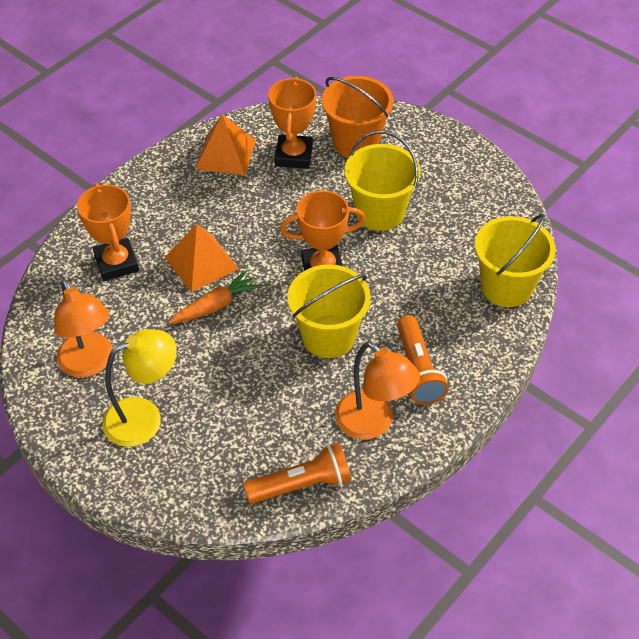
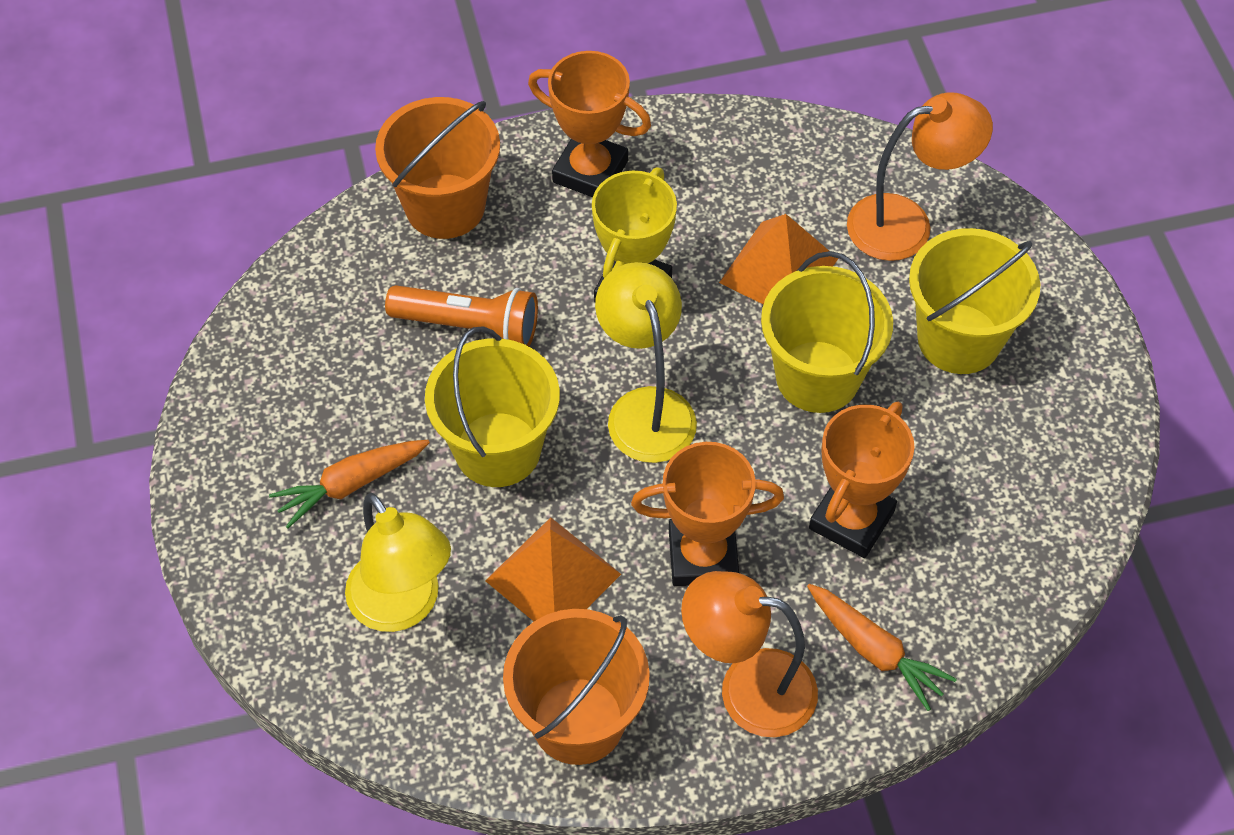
orange bucket: 1 -> 2
orange carrot: 1 -> 2
orange flashlight: 2 -> 1
yellow lamp: 1 -> 2
yellow trophy: 0 -> 1

